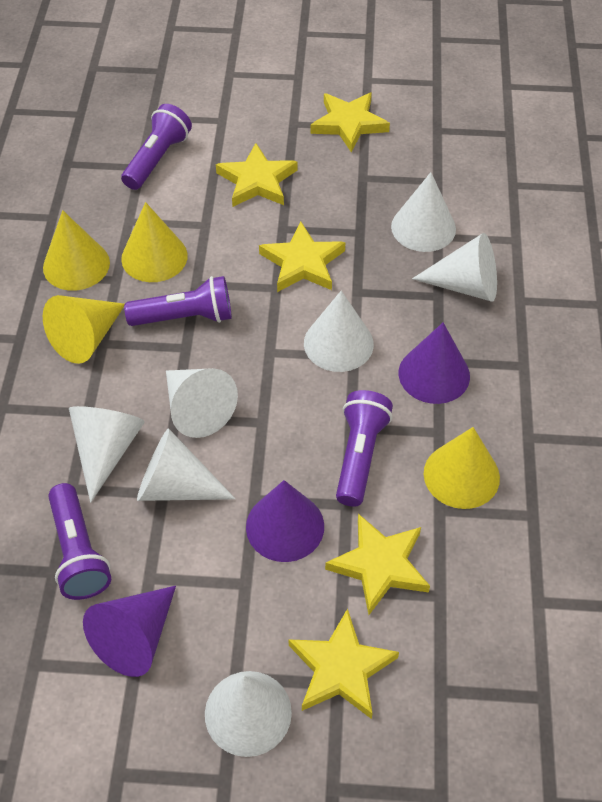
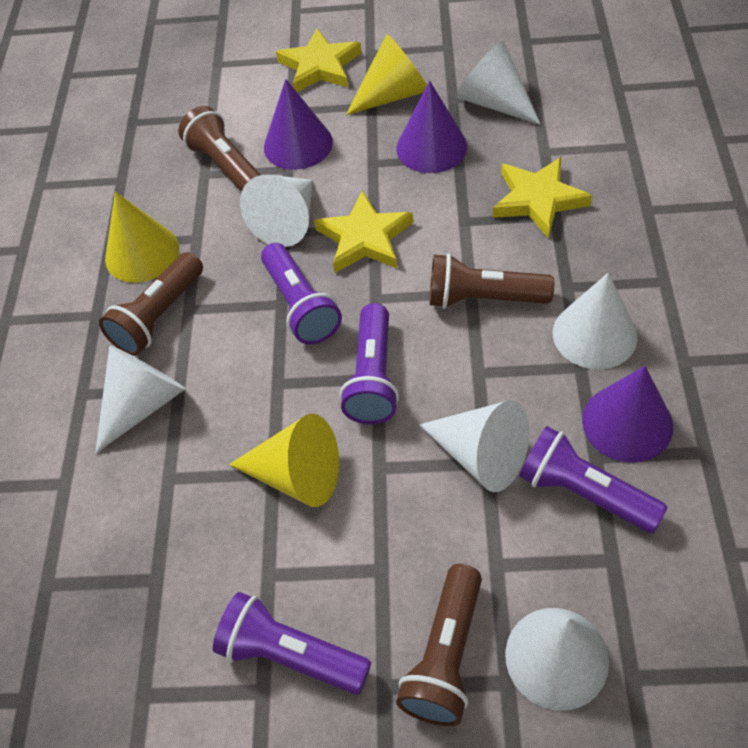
brown flashlight: 0 -> 4
white cone: 7 -> 6
yellow cone: 4 -> 3
yellow star: 5 -> 3

